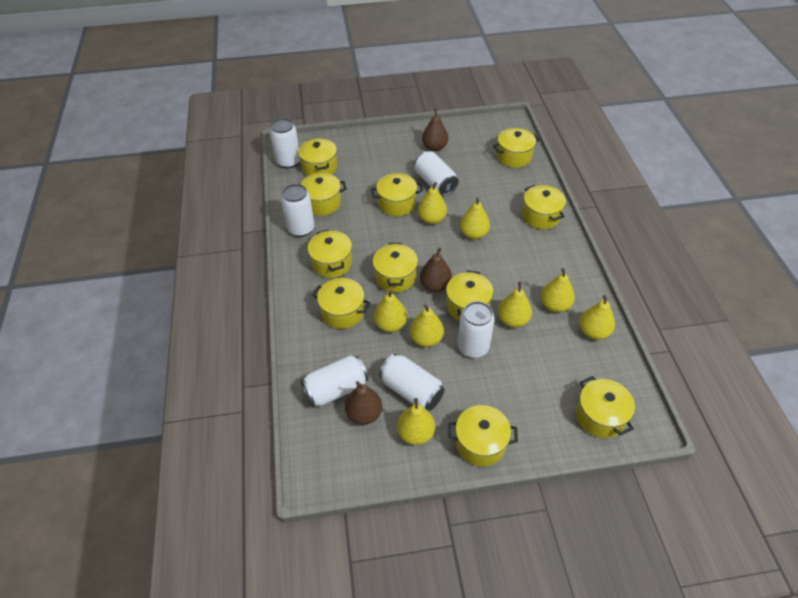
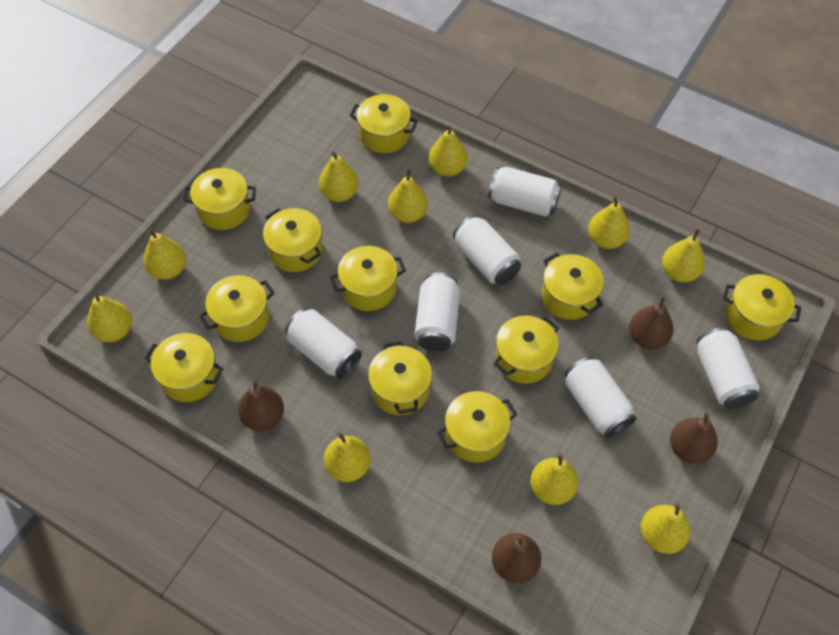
brown pear: 3 -> 4
yellow pear: 8 -> 10

